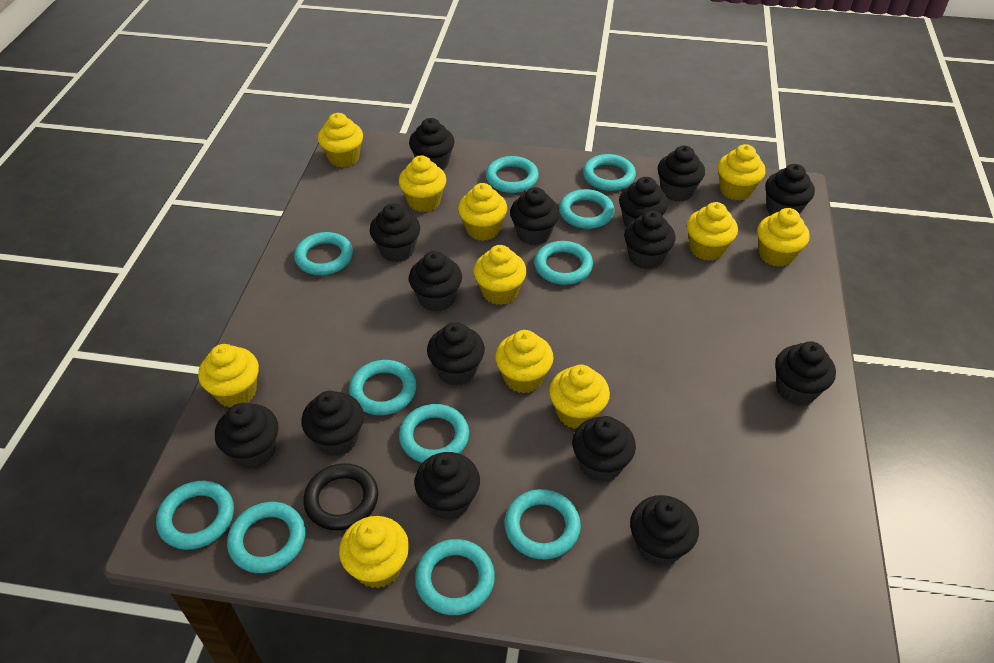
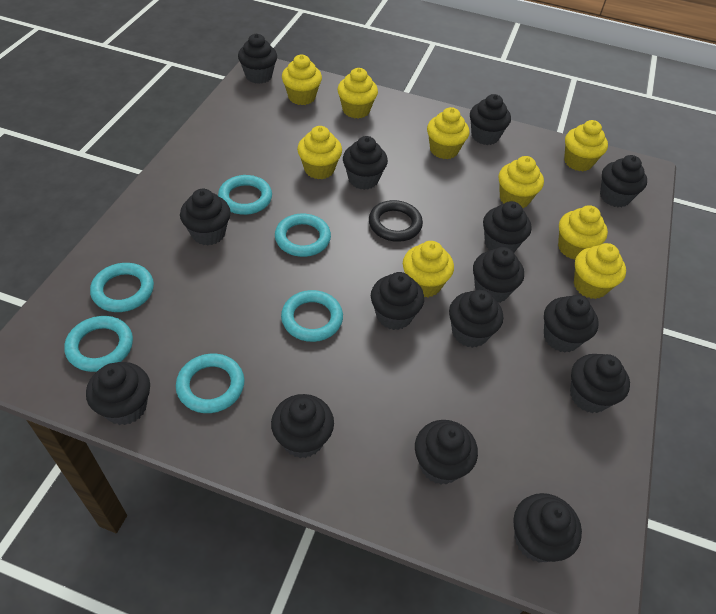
turquoise ring: 11 -> 6
yellow cupcake: 11 -> 9

